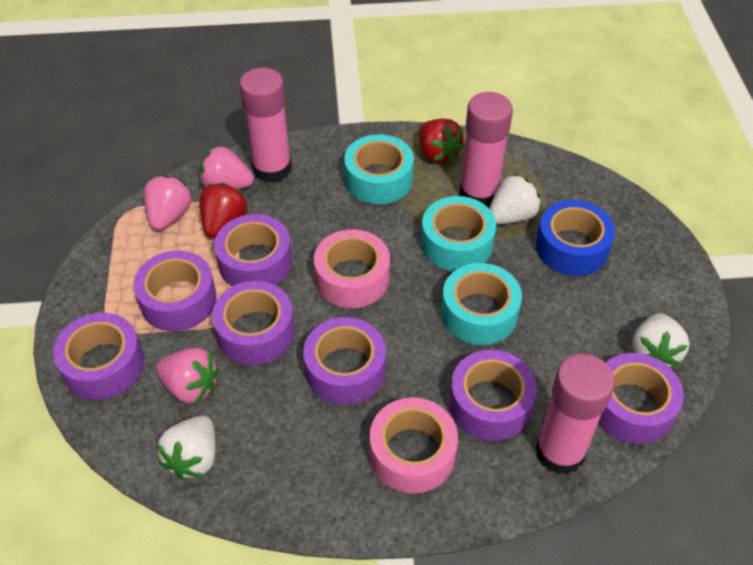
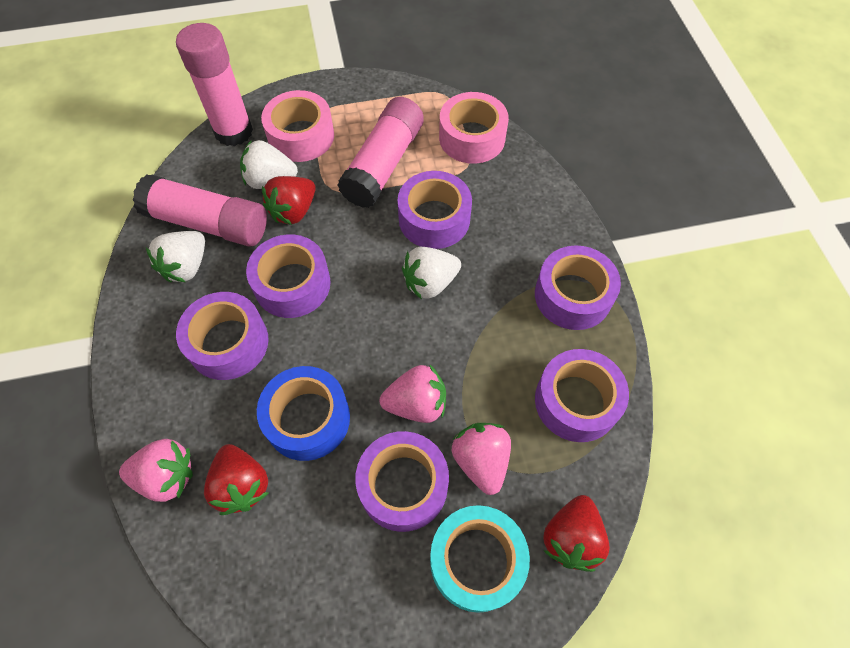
purple tape: 7 -> 6
red strawberry: 2 -> 3
turquoise tape: 3 -> 1

